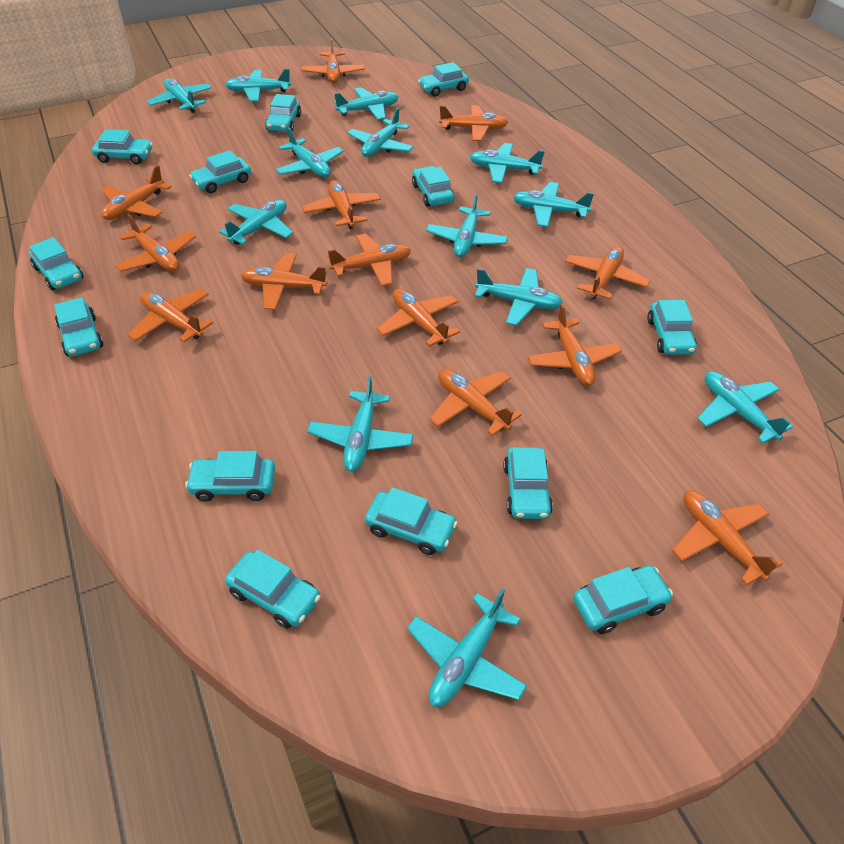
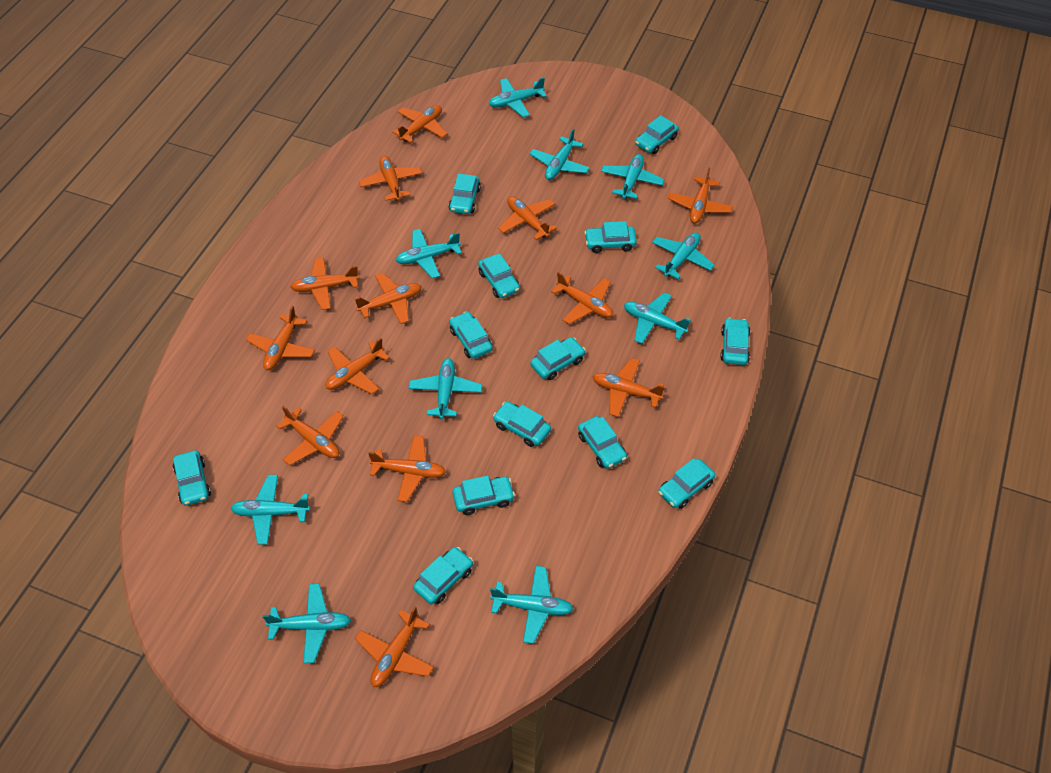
turquoise plane: 13 -> 10

